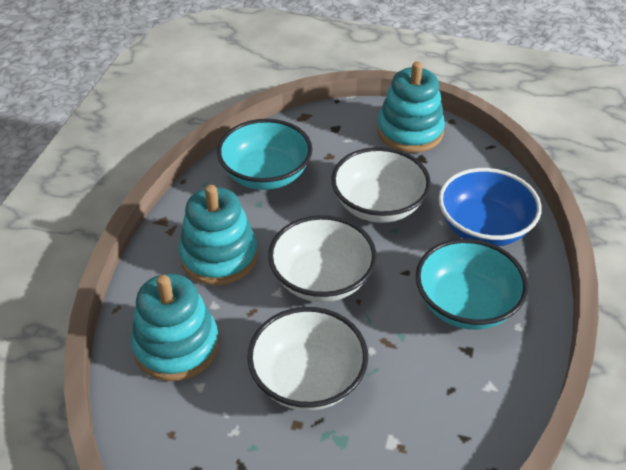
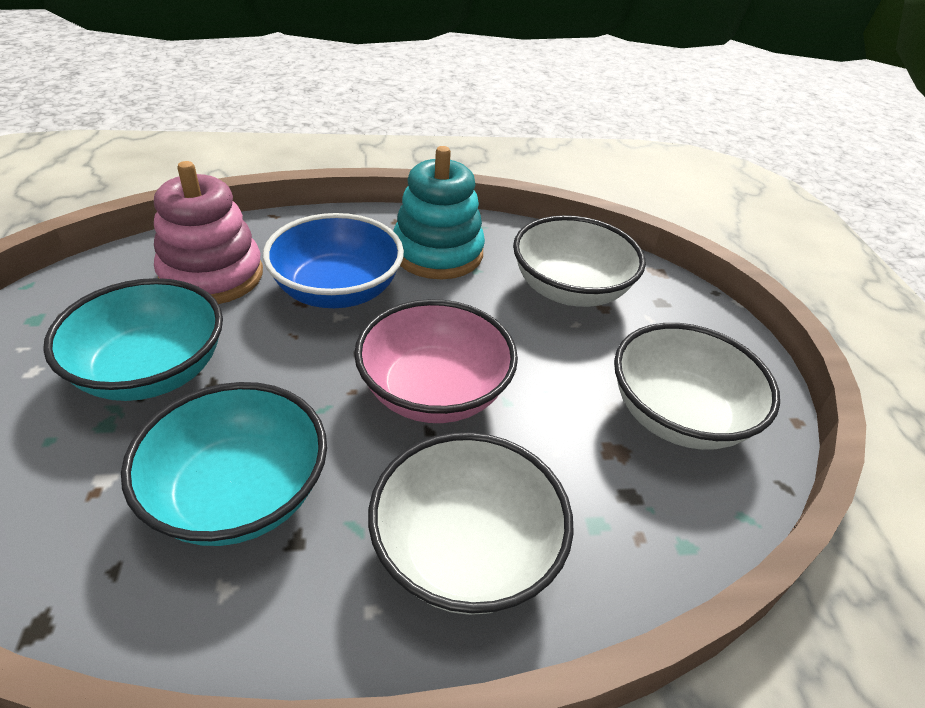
pink bowl: 0 -> 1
pink stacking toy: 0 -> 1
turquoise stacking toy: 3 -> 1

